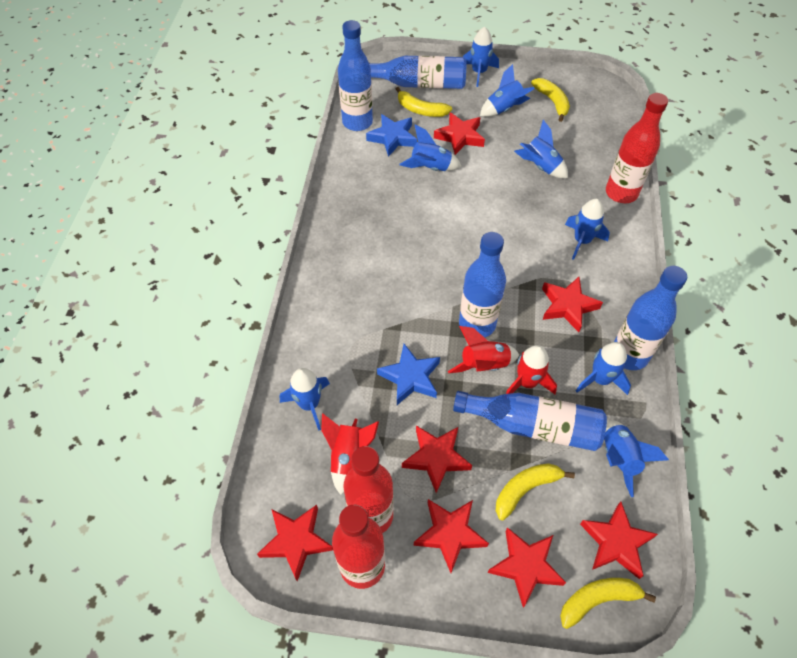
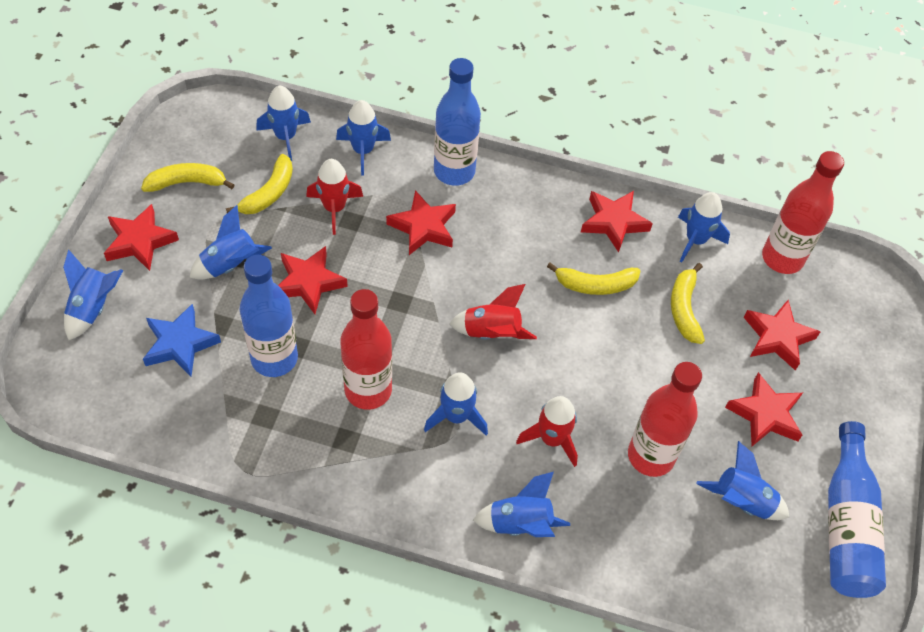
blue bottle: 5 -> 3
blue star: 2 -> 1
red star: 7 -> 6

